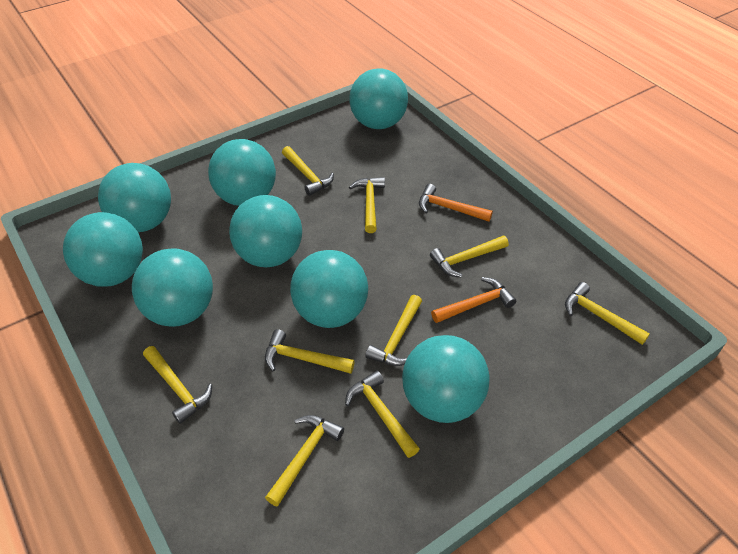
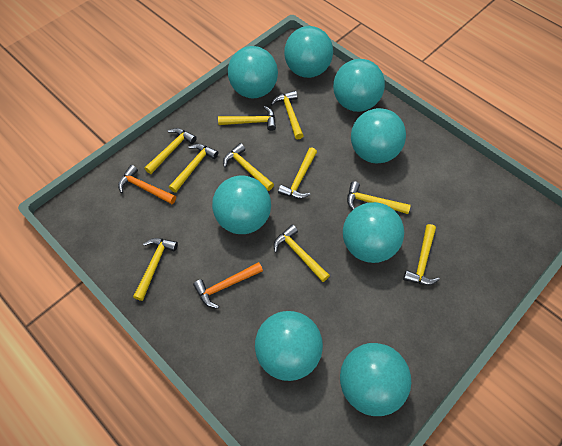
yellow hammer: 9 -> 10

